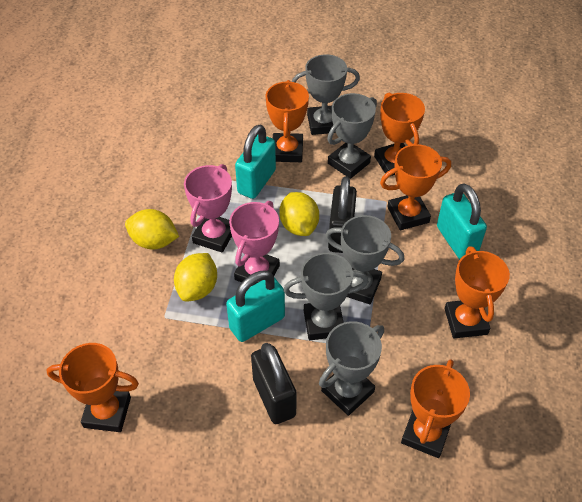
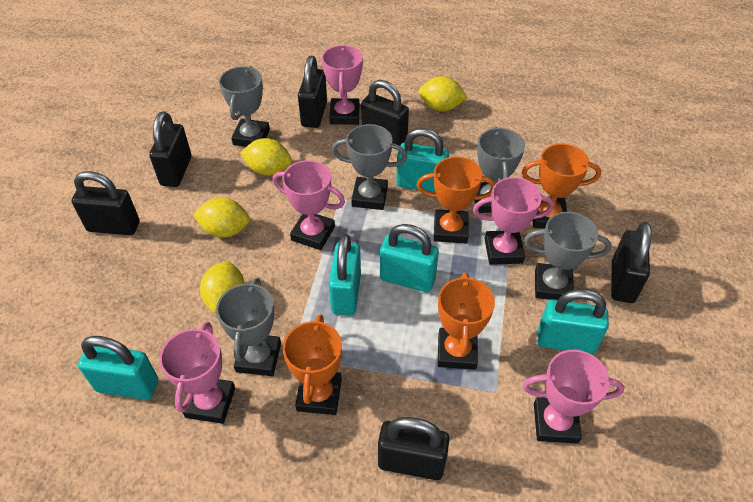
black padlock: 2 -> 6
orange trophy: 6 -> 4
pink trophy: 2 -> 5
turquoise padlock: 3 -> 5
yellow lemon: 3 -> 4

